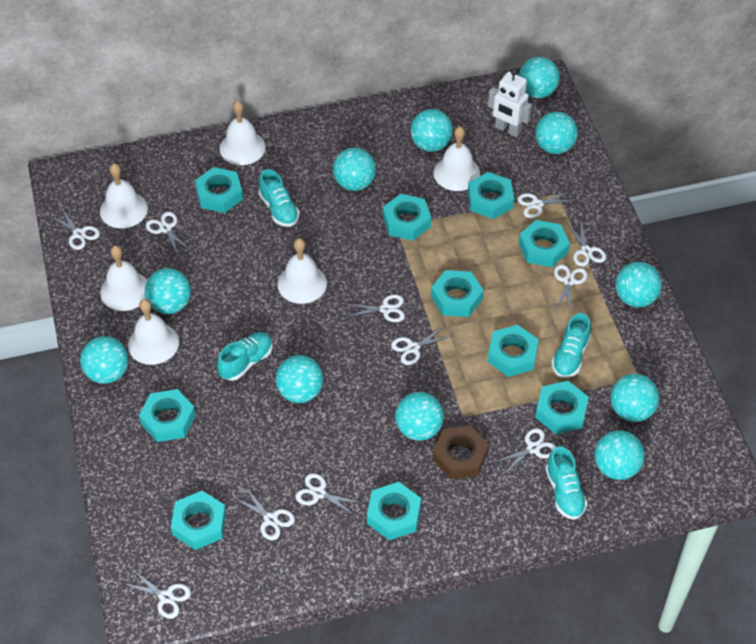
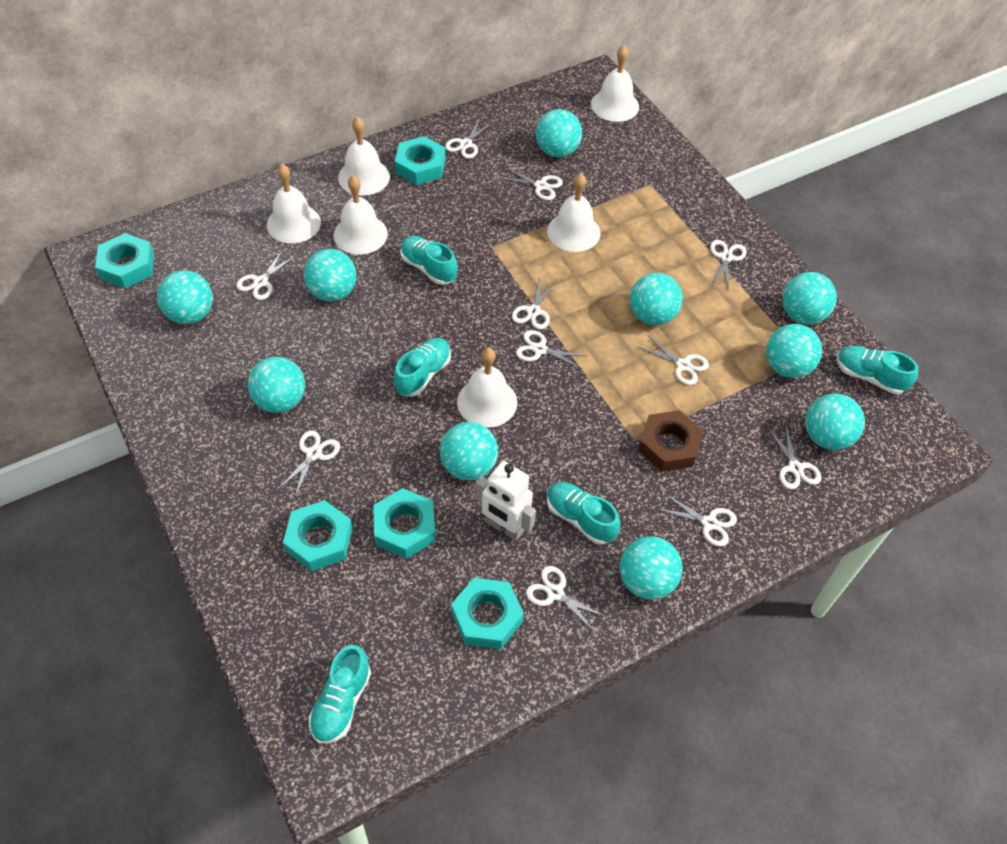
turquoise ball: 11 -> 10
turquoise nut: 10 -> 5
turquoise shoe: 4 -> 5

